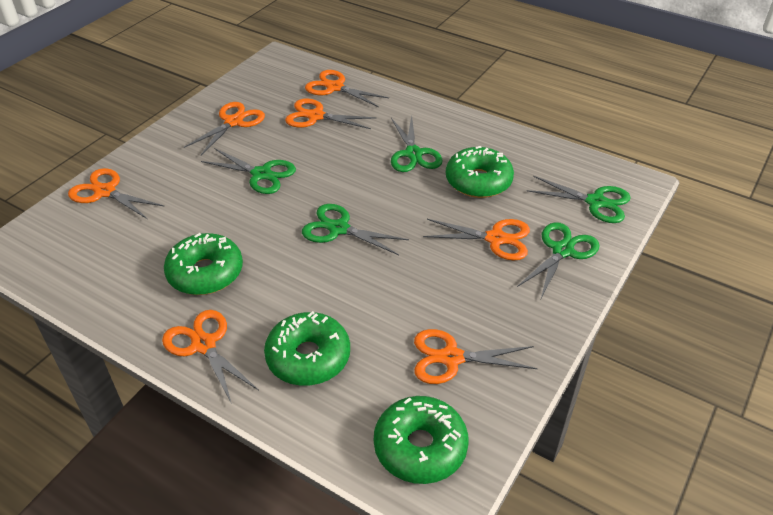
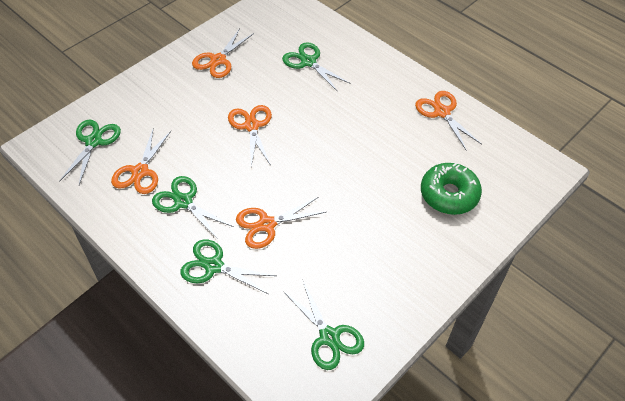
green donut: 4 -> 1
orange scissors: 7 -> 5

